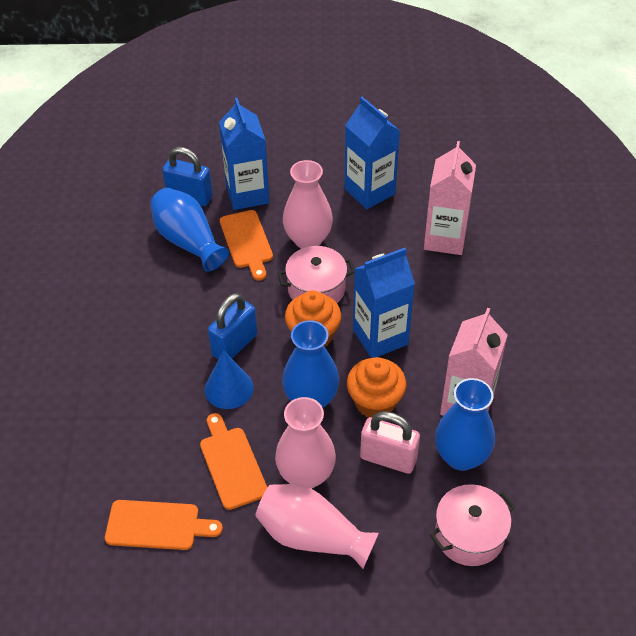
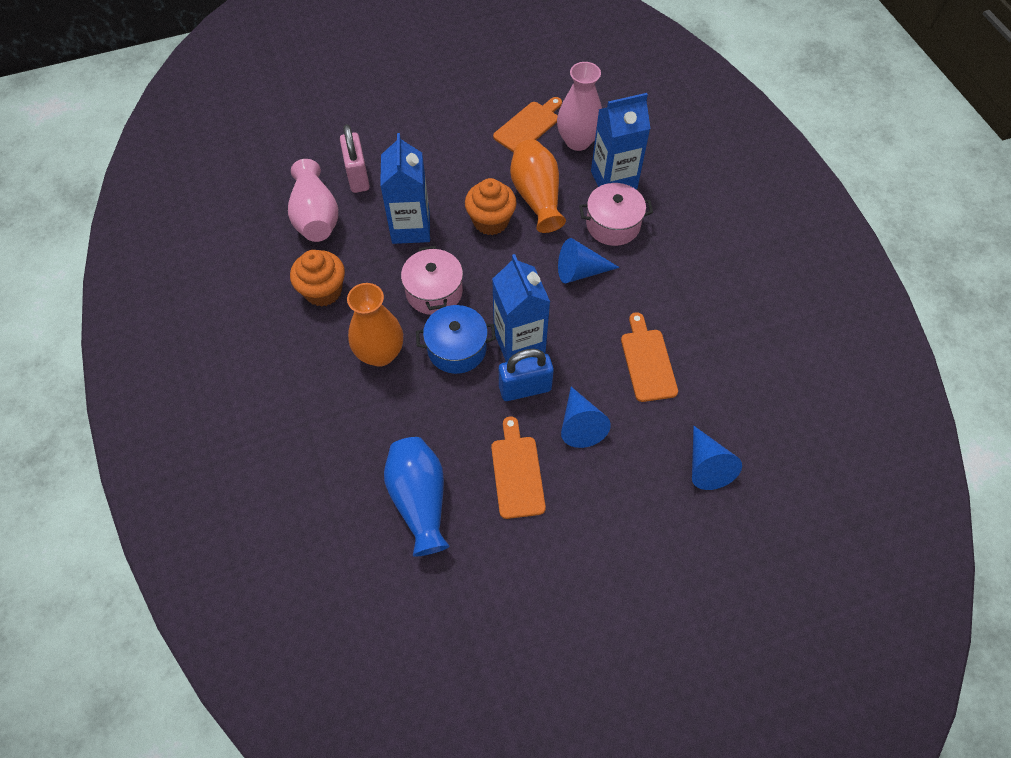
blue cone: 1 -> 3
blue padlock: 2 -> 1
blue pot: 0 -> 1
blue vase: 3 -> 1
orange vase: 0 -> 2
pink carton: 2 -> 0
pink vase: 3 -> 2

